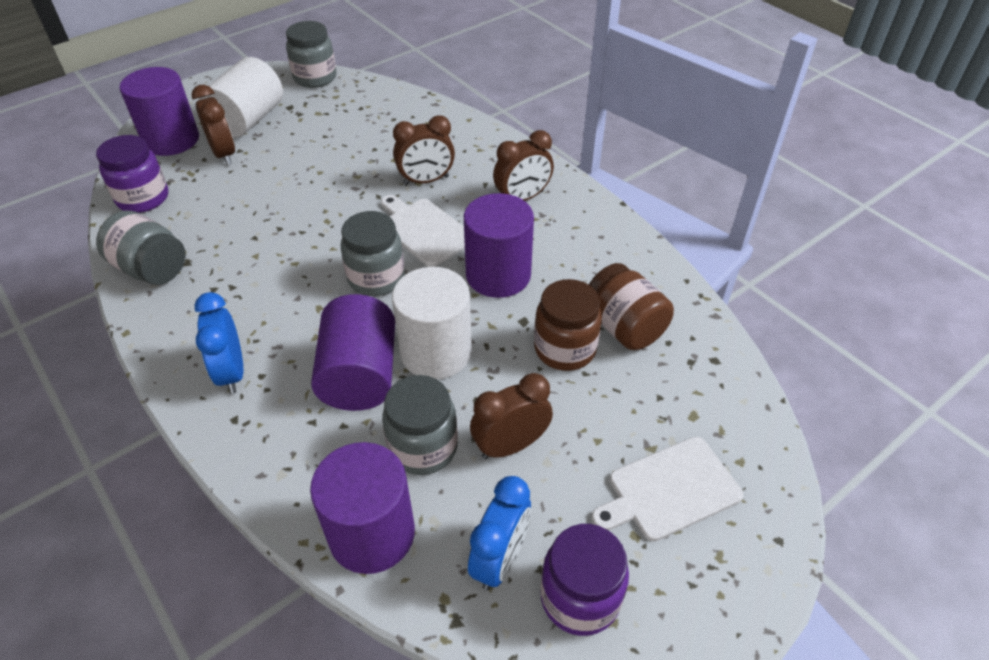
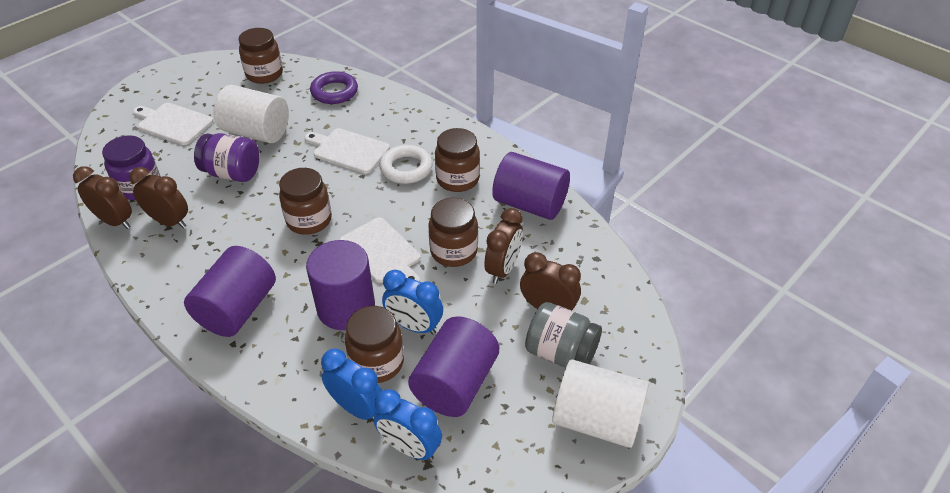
blue clock: 2 -> 3
brown jar: 2 -> 5
grey jar: 4 -> 1
purple ring: 0 -> 1
white cutting board: 2 -> 3
white ring: 0 -> 1

